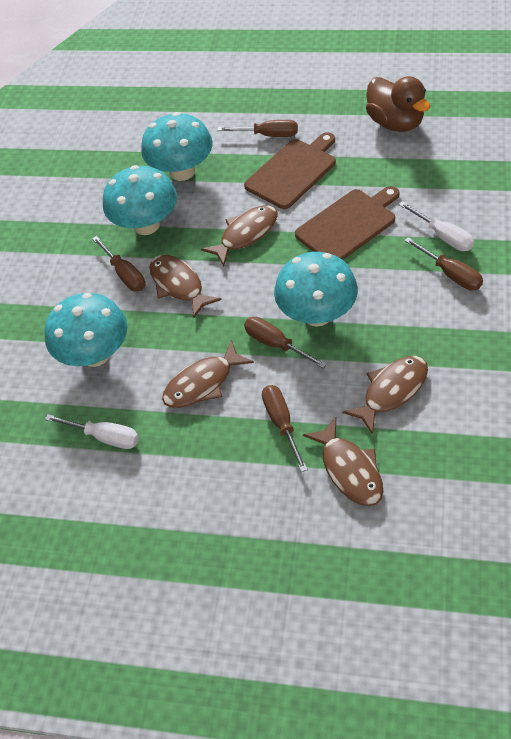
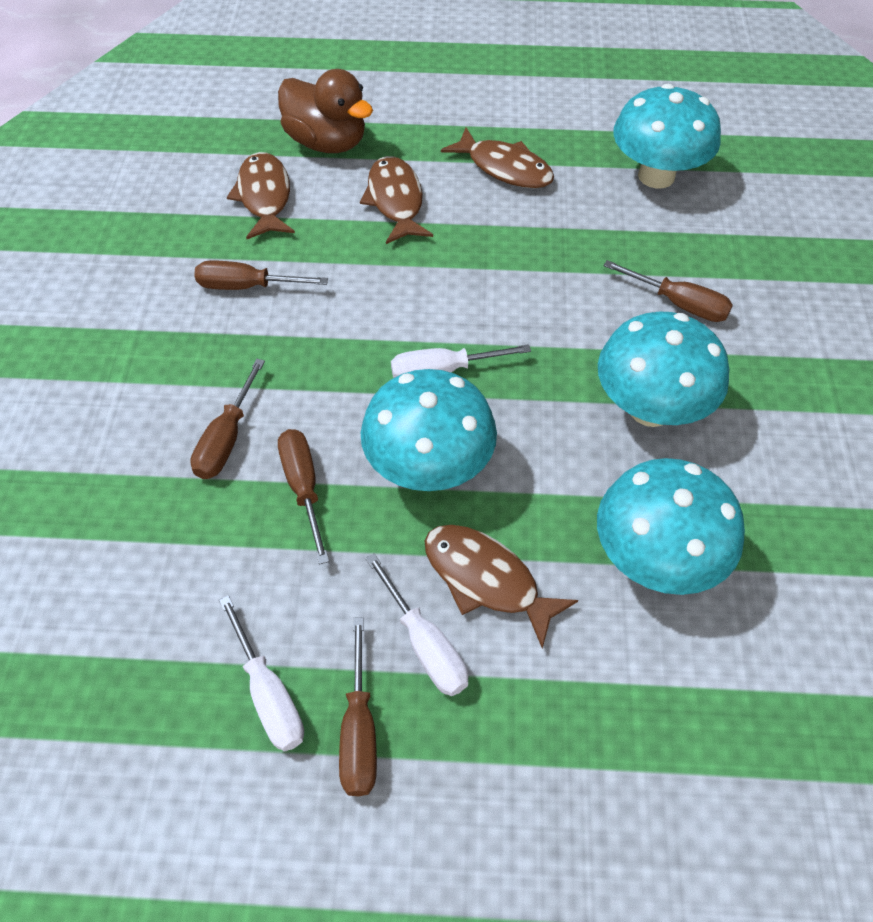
brown cutting board: 2 -> 0
brown fish: 5 -> 4
white screwdriver: 2 -> 3

